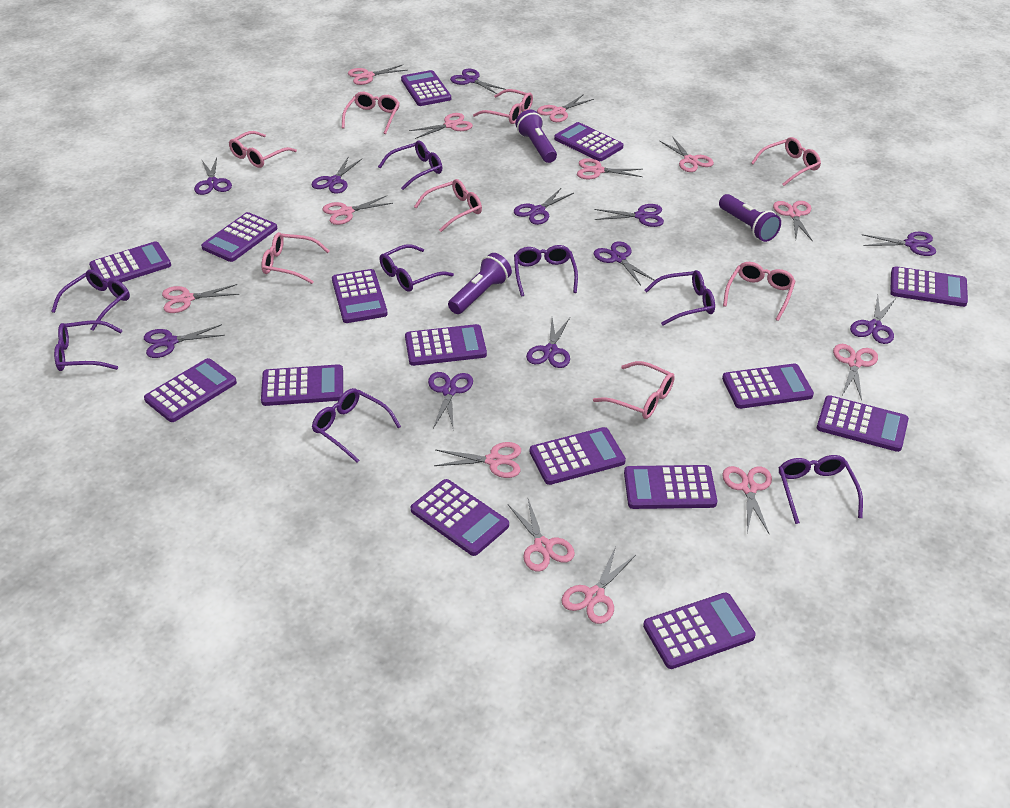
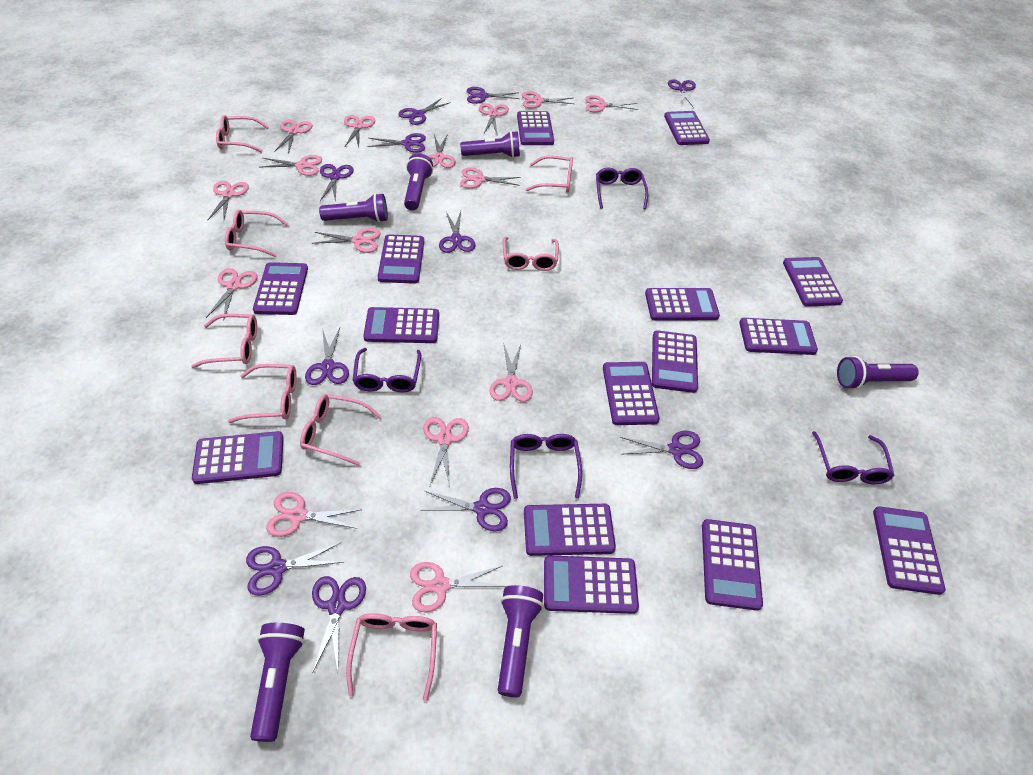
pink scissors: 13 -> 15
purple flashlight: 3 -> 6
purple glasses: 8 -> 4

